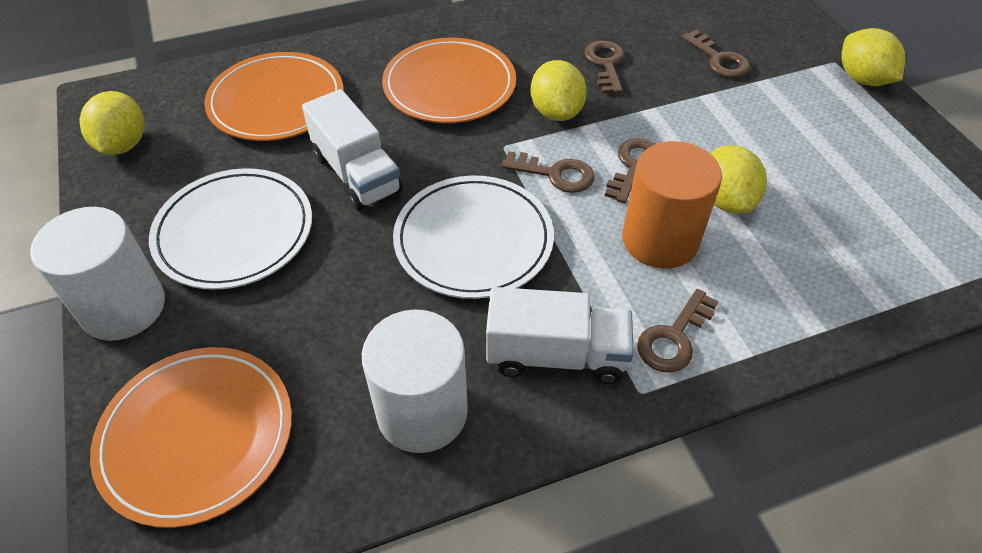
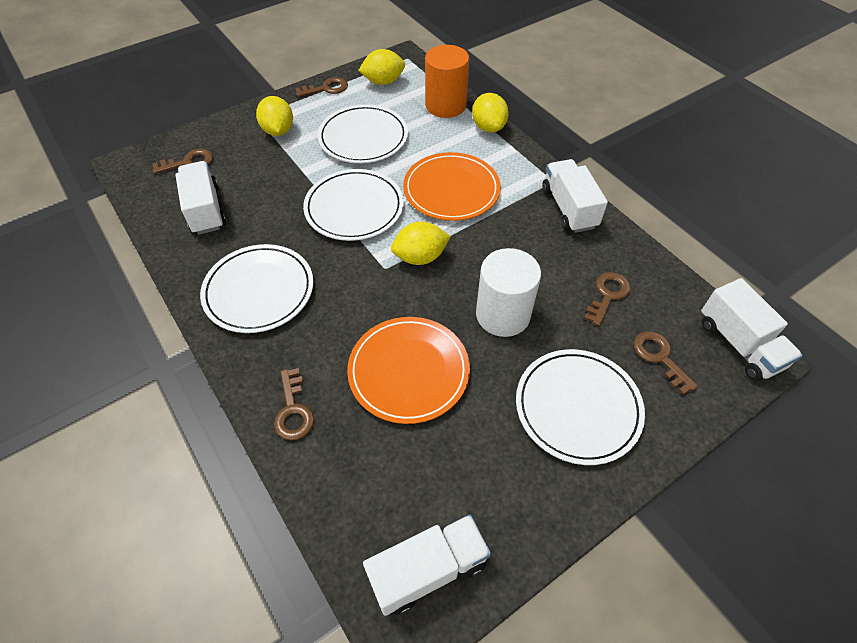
orange plate: 3 -> 2
white cylinder: 2 -> 1
white plate: 2 -> 4
white truck: 2 -> 4

